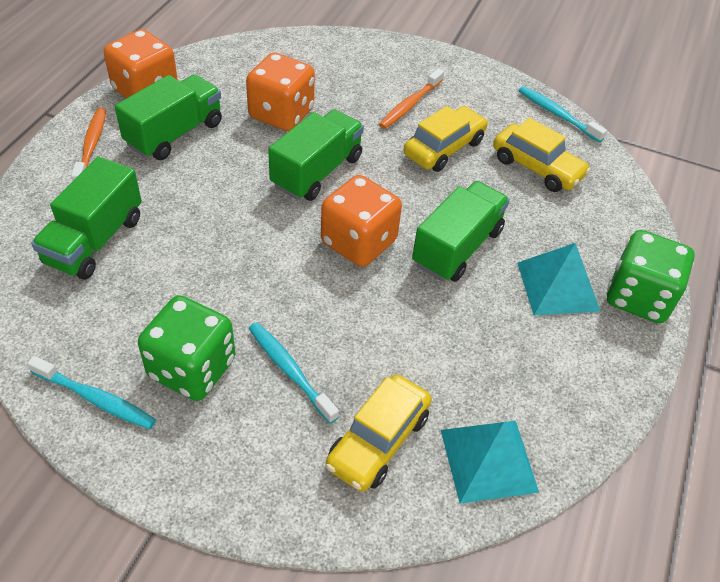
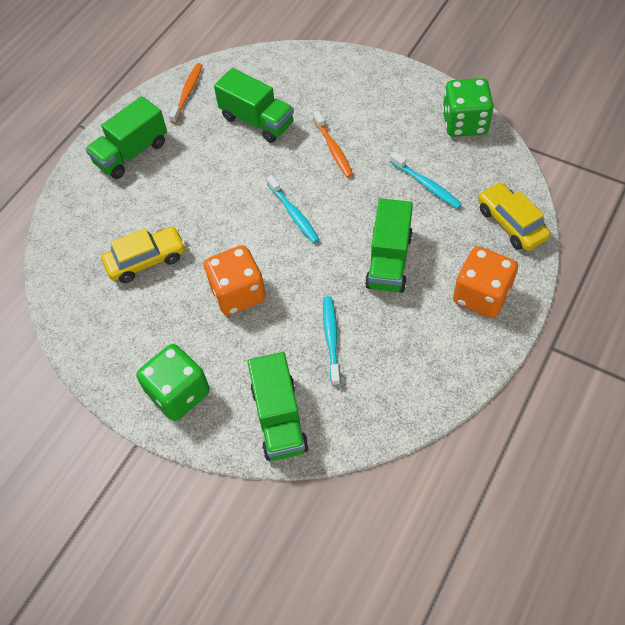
orange dice: 3 -> 2
turquoise pyramid: 2 -> 0
yellow car: 3 -> 2

